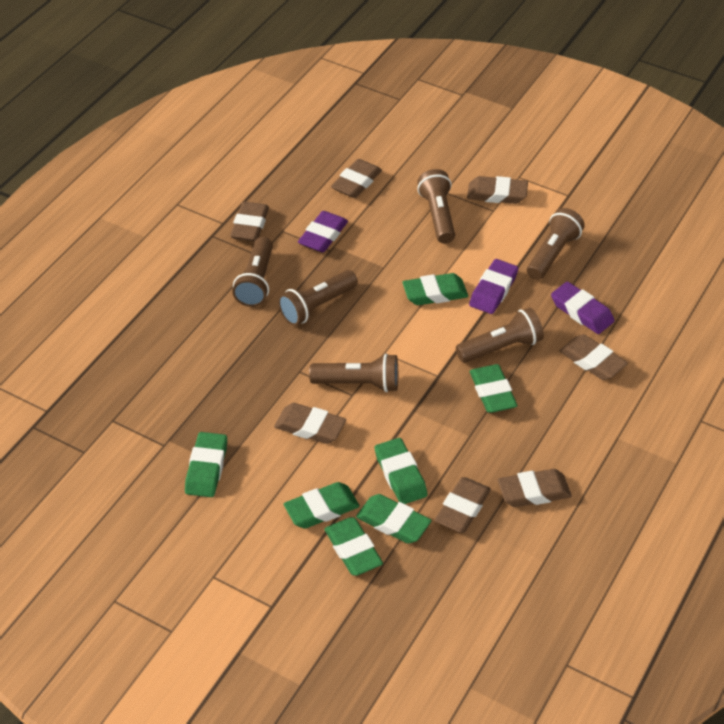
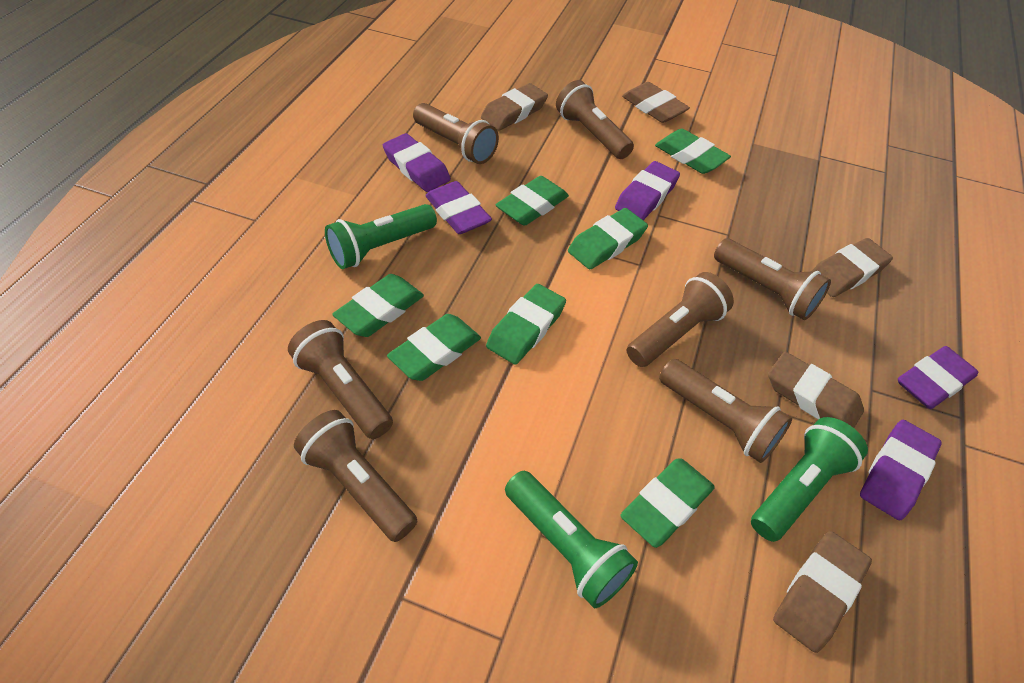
brown eraser: 7 -> 5
brown flashlight: 6 -> 7
green flashlight: 0 -> 3
purple eraser: 3 -> 5

